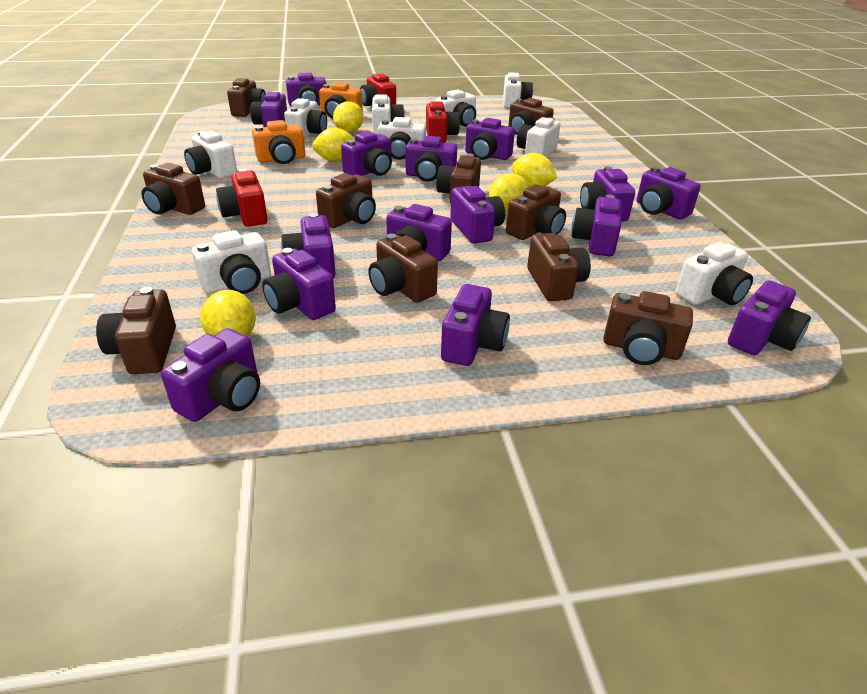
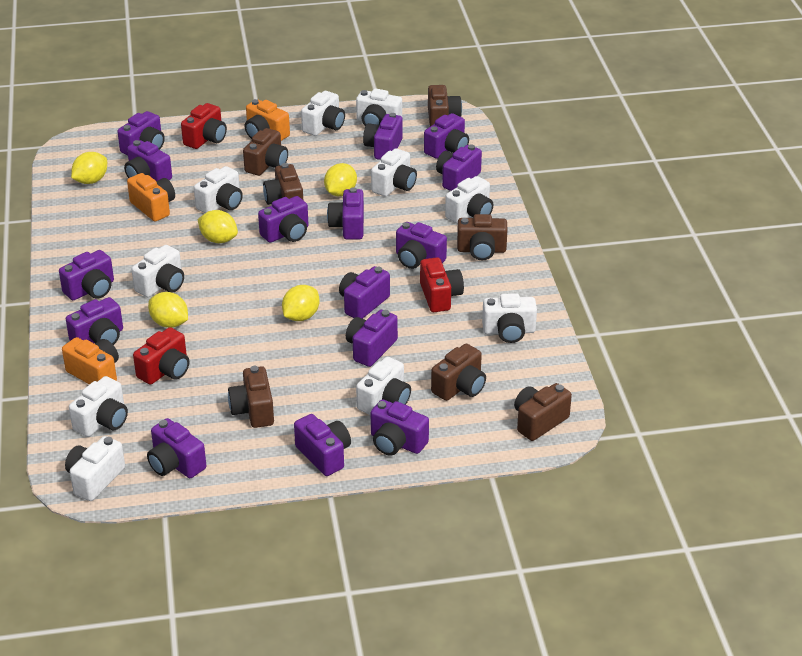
brown camera: 10 -> 7
orange camera: 2 -> 3
white camera: 9 -> 10

